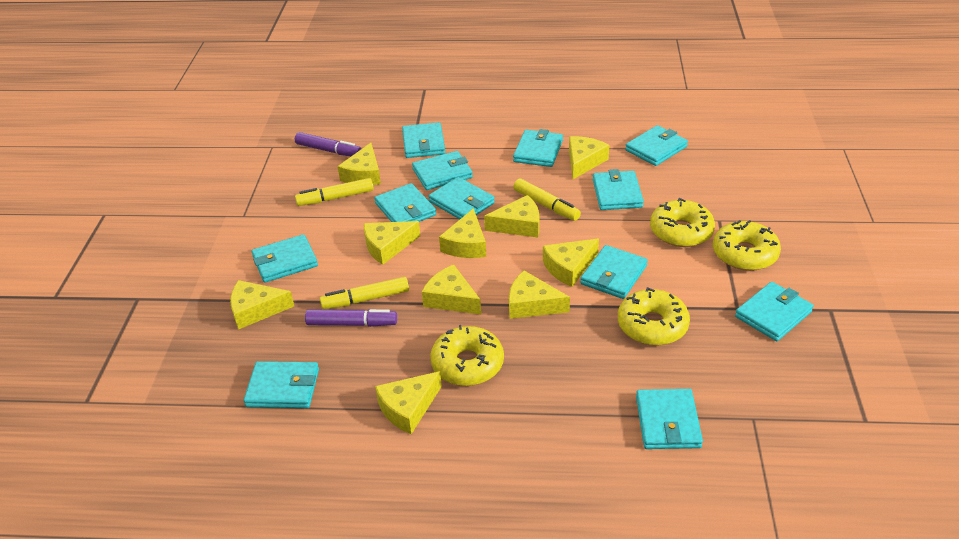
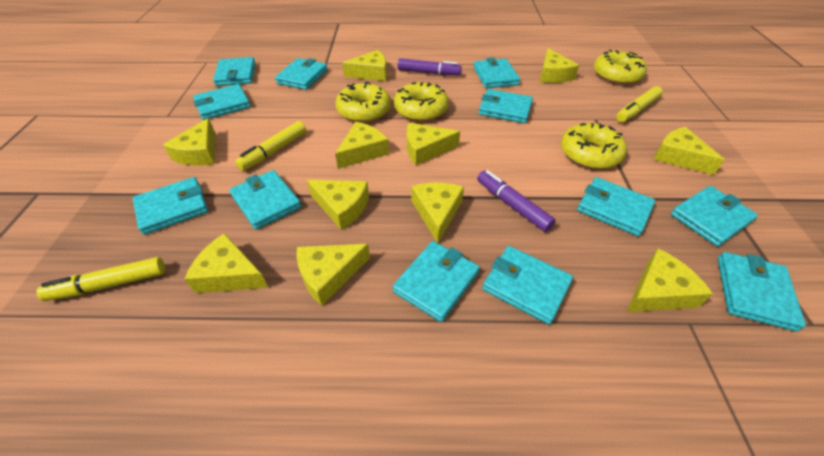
yellow cheese: 10 -> 11

